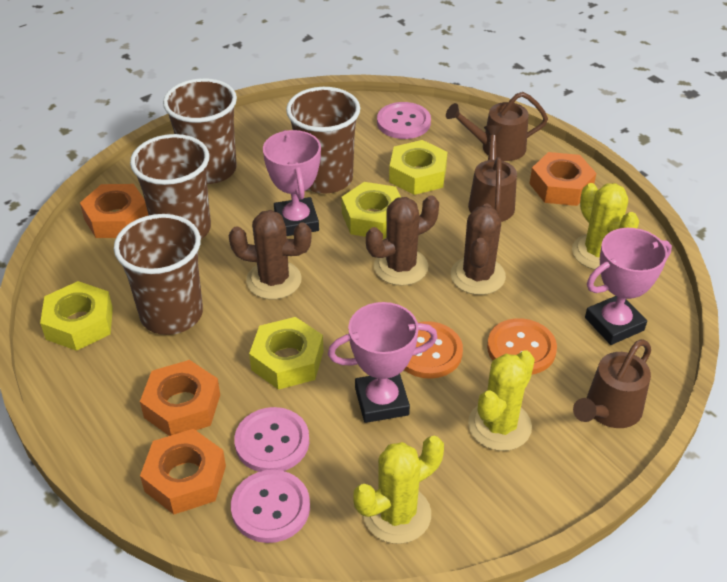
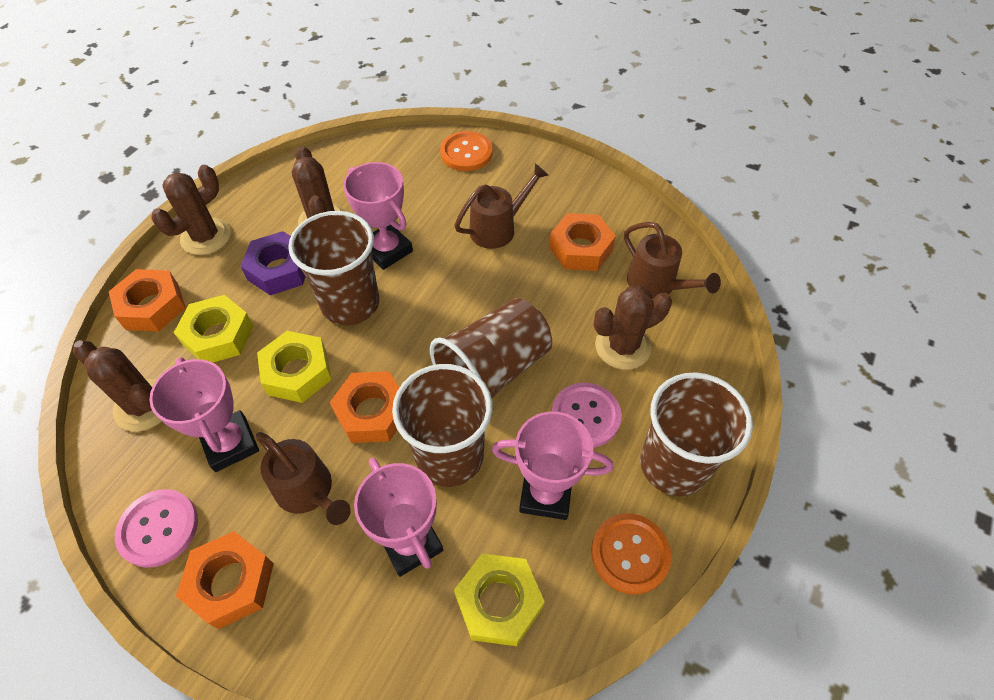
brown cactus: 3 -> 4
pink button: 3 -> 2
pink trophy: 3 -> 4
purple nut: 0 -> 1
yellow cactus: 3 -> 0
yellow nut: 4 -> 3

